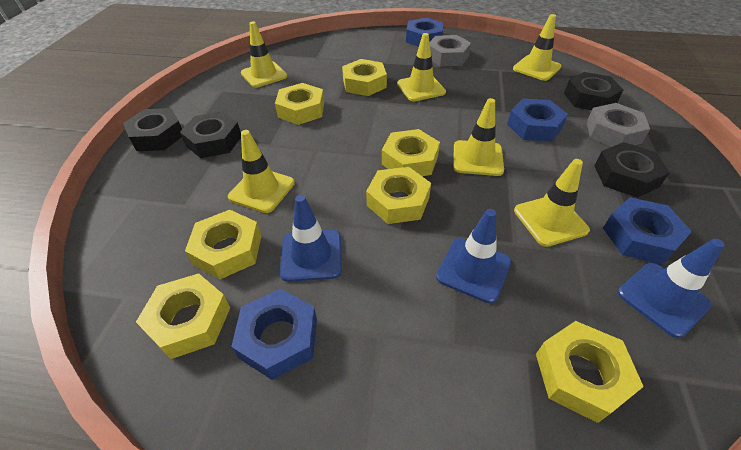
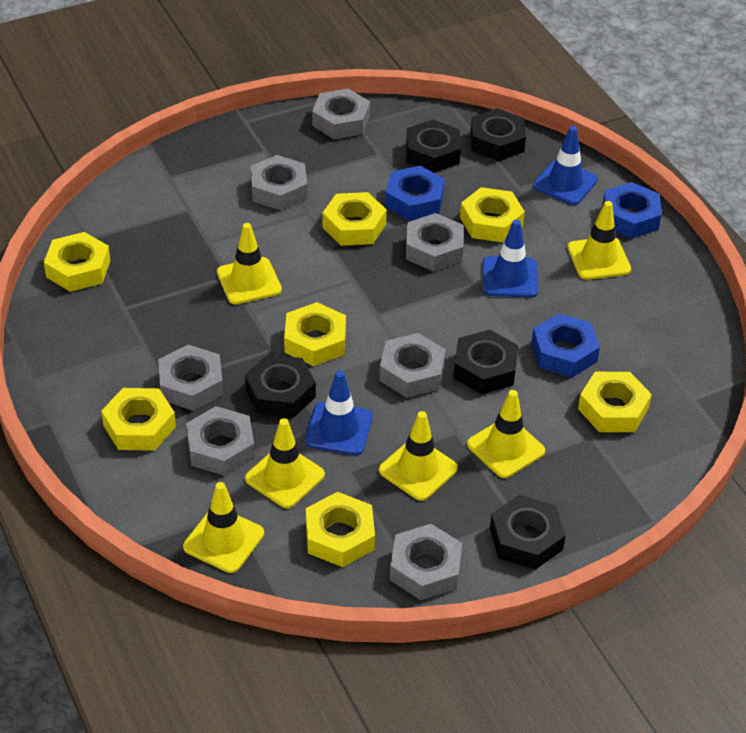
black nut: 4 -> 5
blue nut: 4 -> 3
grey nut: 2 -> 7

